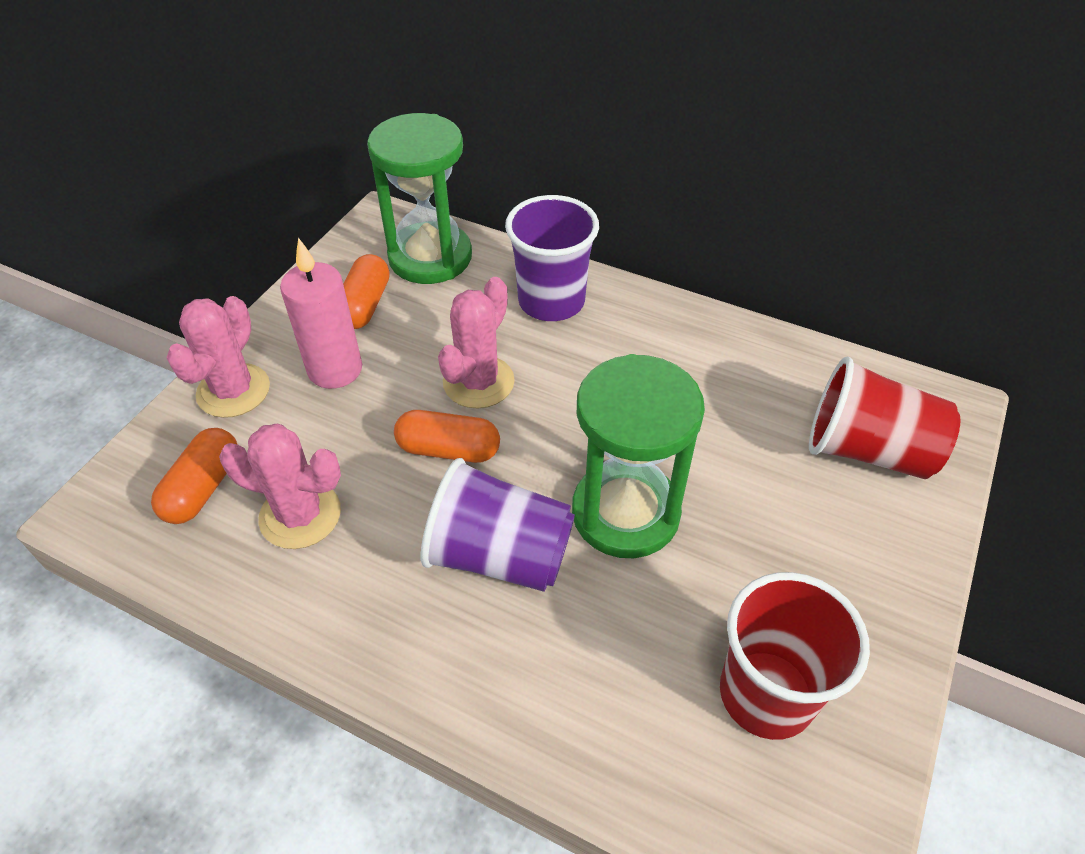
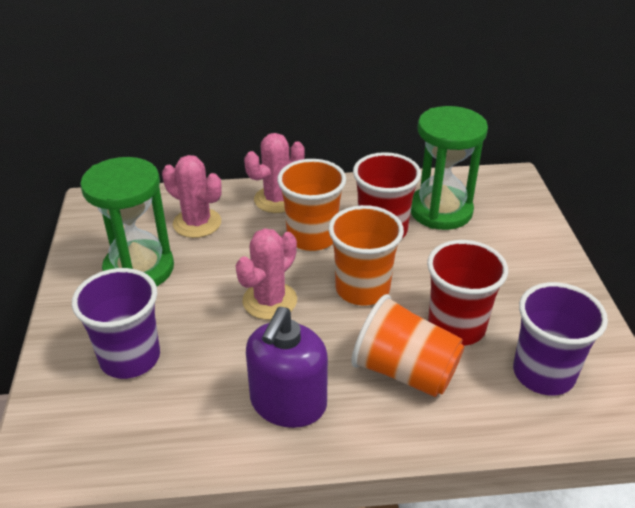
orange capsule: 3 -> 0
orange cup: 0 -> 3
pink candle: 1 -> 0
purple soap dispenser: 0 -> 1

